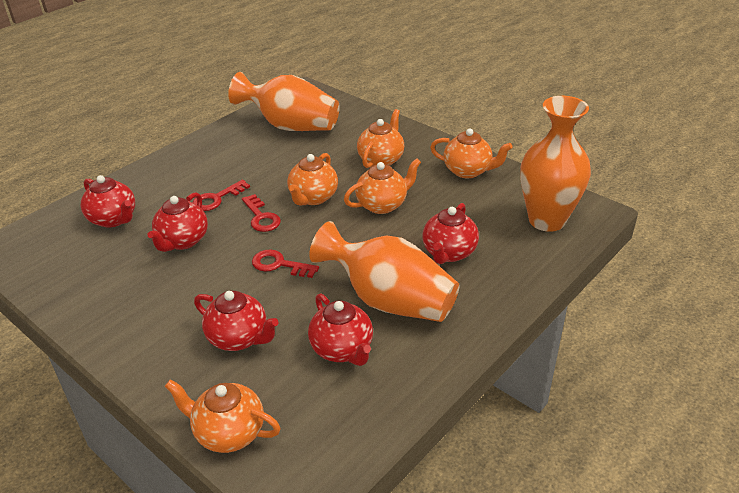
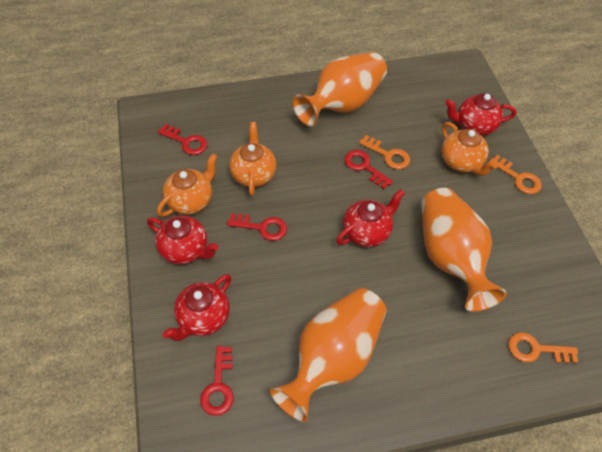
orange key: 0 -> 3
orange teapot: 5 -> 3
red key: 3 -> 4
red teapot: 5 -> 4

